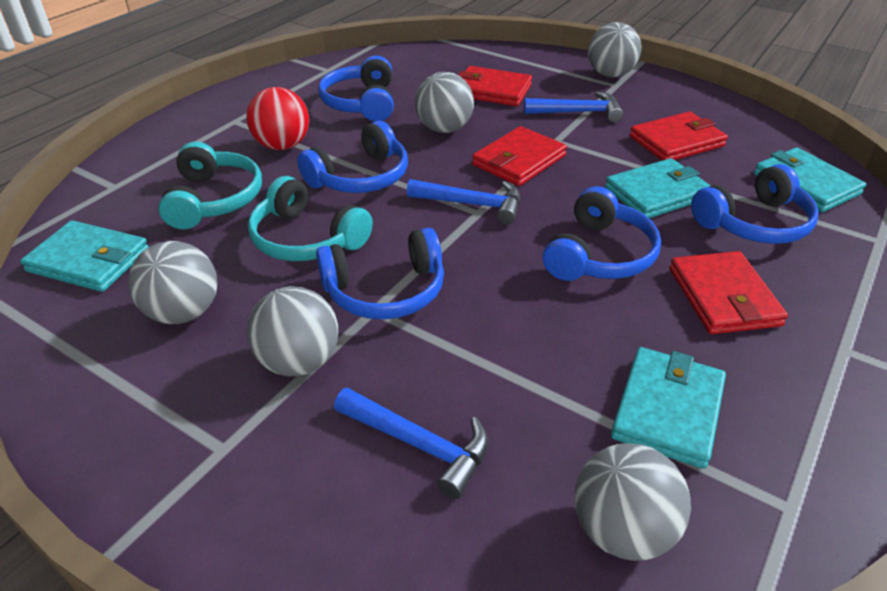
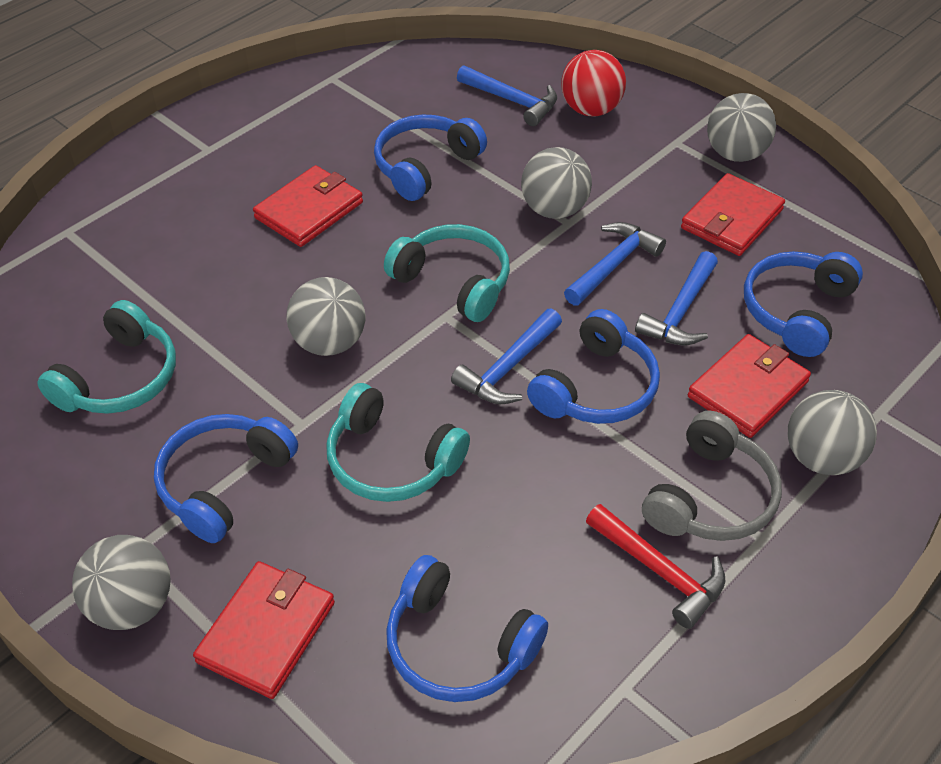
blue hammer: 3 -> 4
grey headphones: 0 -> 1
red hammer: 0 -> 1
turquoise headphones: 2 -> 3
turquoise wallet: 4 -> 0

